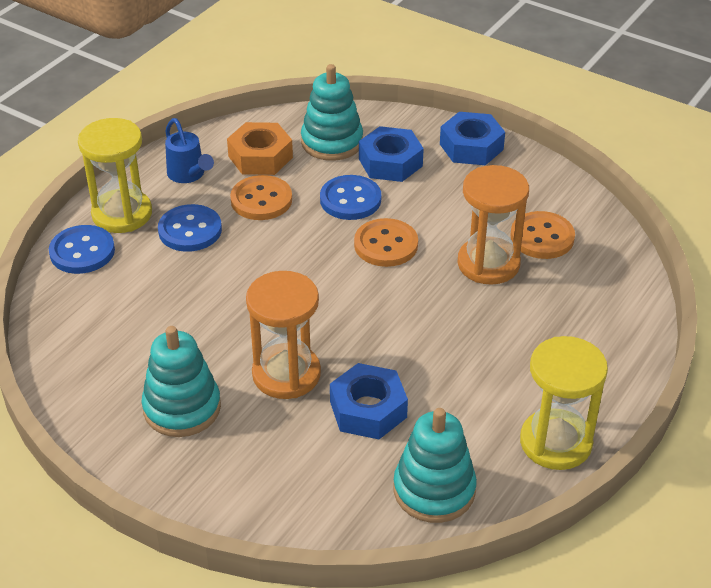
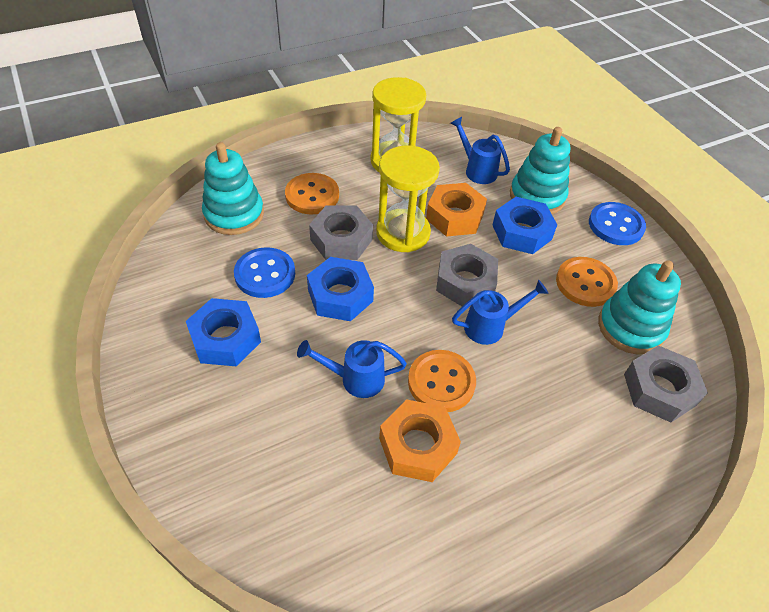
blue button: 3 -> 2
blue watering can: 1 -> 3
grey nut: 0 -> 3
orange hourglass: 2 -> 0
orange nut: 1 -> 2

